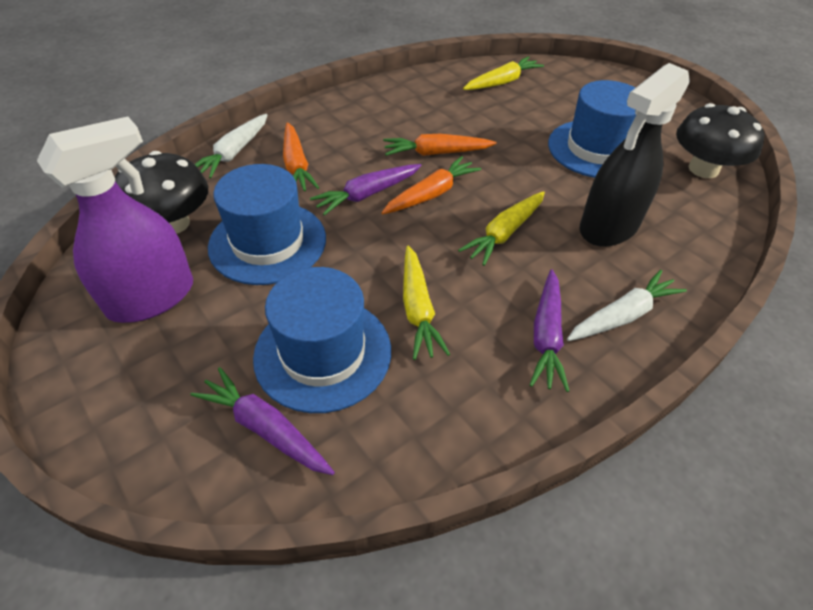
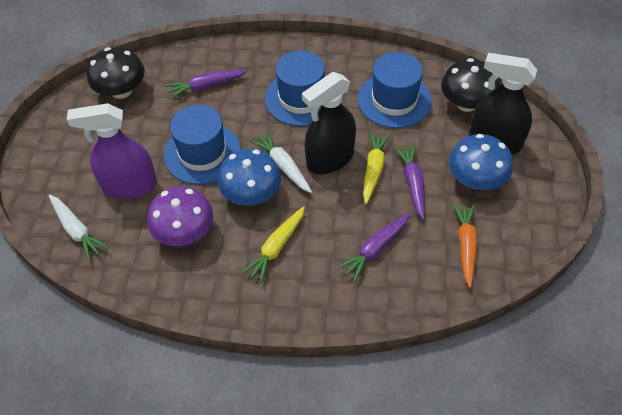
black spray bottle: 1 -> 2
blue mushroom: 0 -> 2
orange carrot: 3 -> 1
purple mushroom: 0 -> 1
yellow carrot: 3 -> 2

